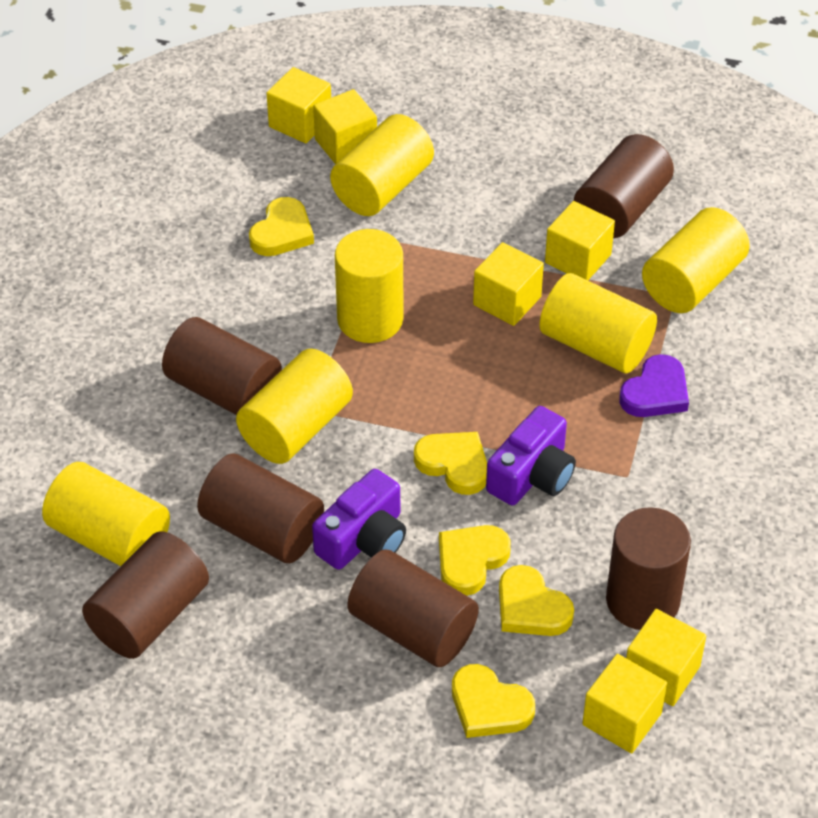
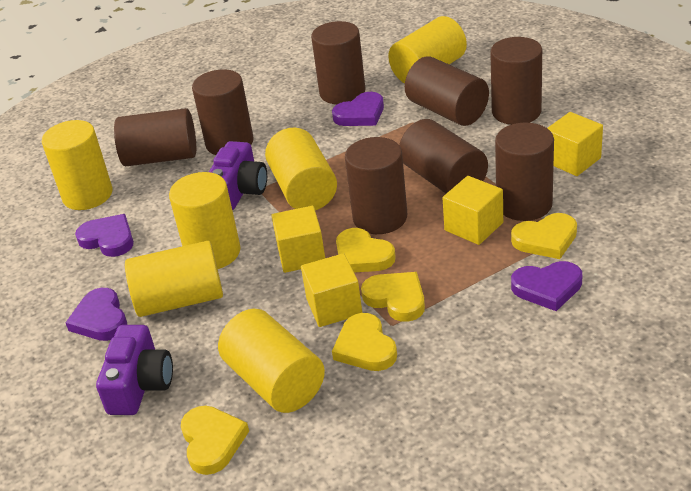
brown cylinder: 6 -> 8
purple heart: 1 -> 4
yellow cube: 6 -> 4

